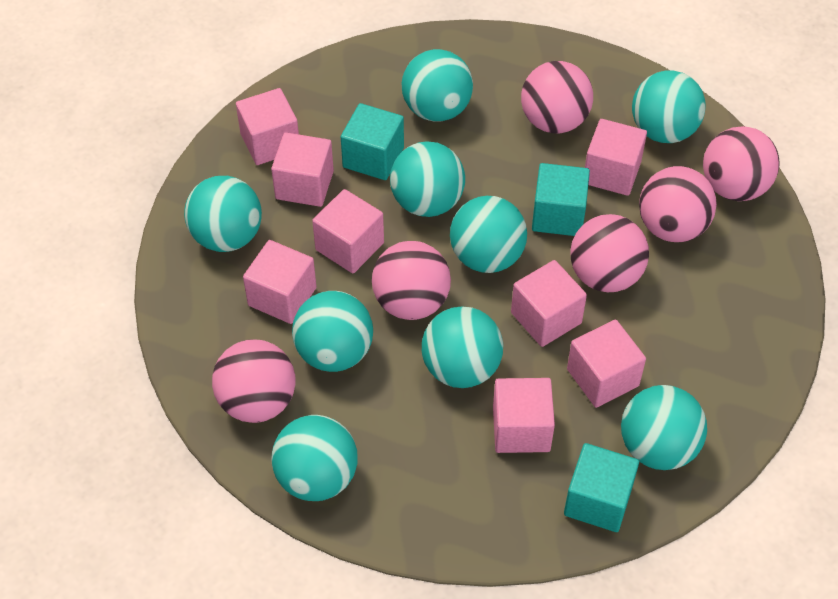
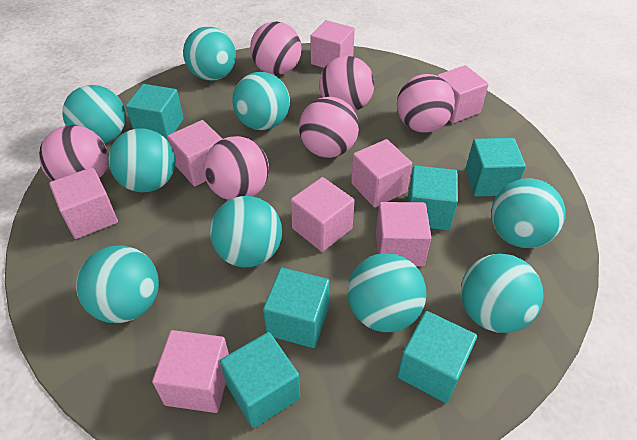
turquoise cube: 3 -> 6

